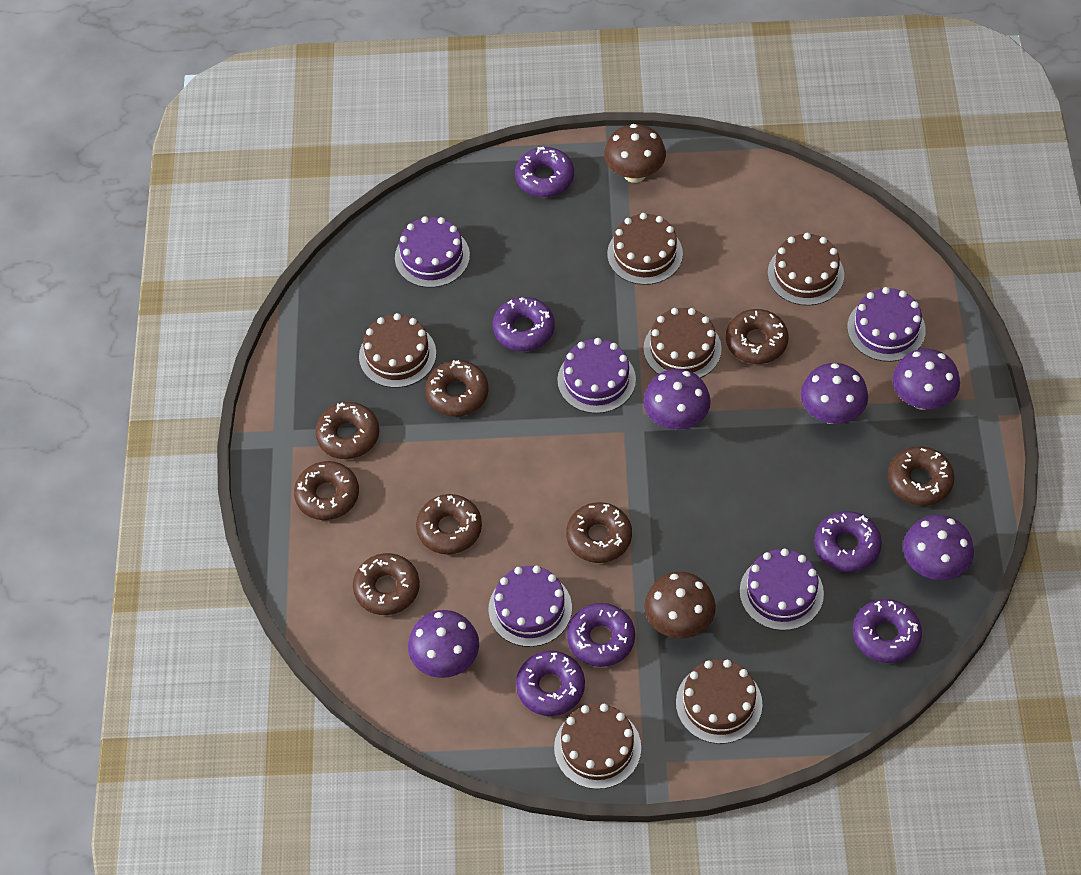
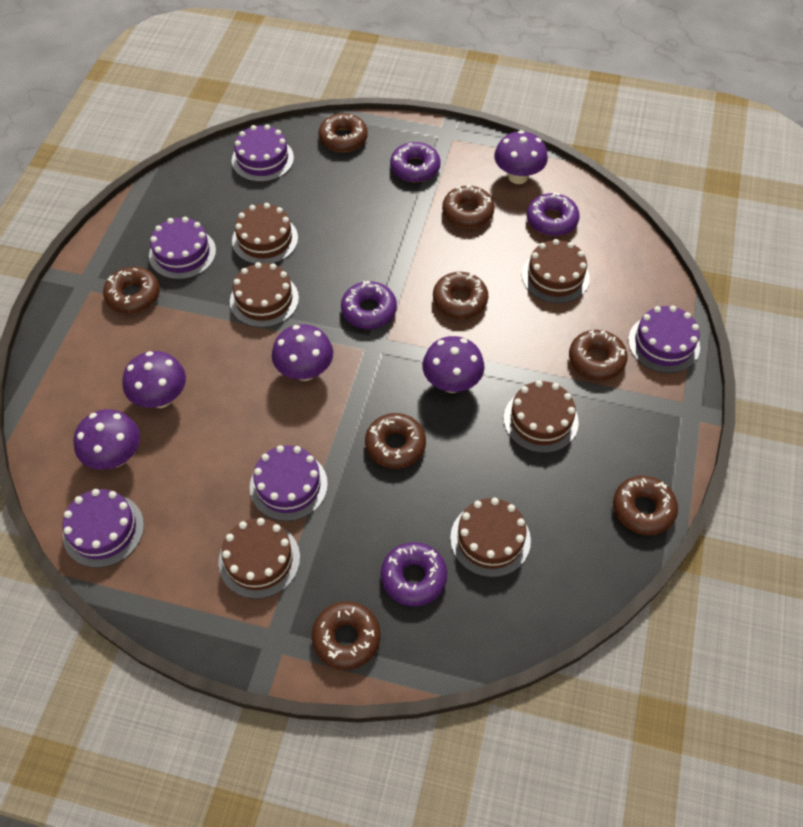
brown mushroom: 2 -> 0
purple donut: 6 -> 4

